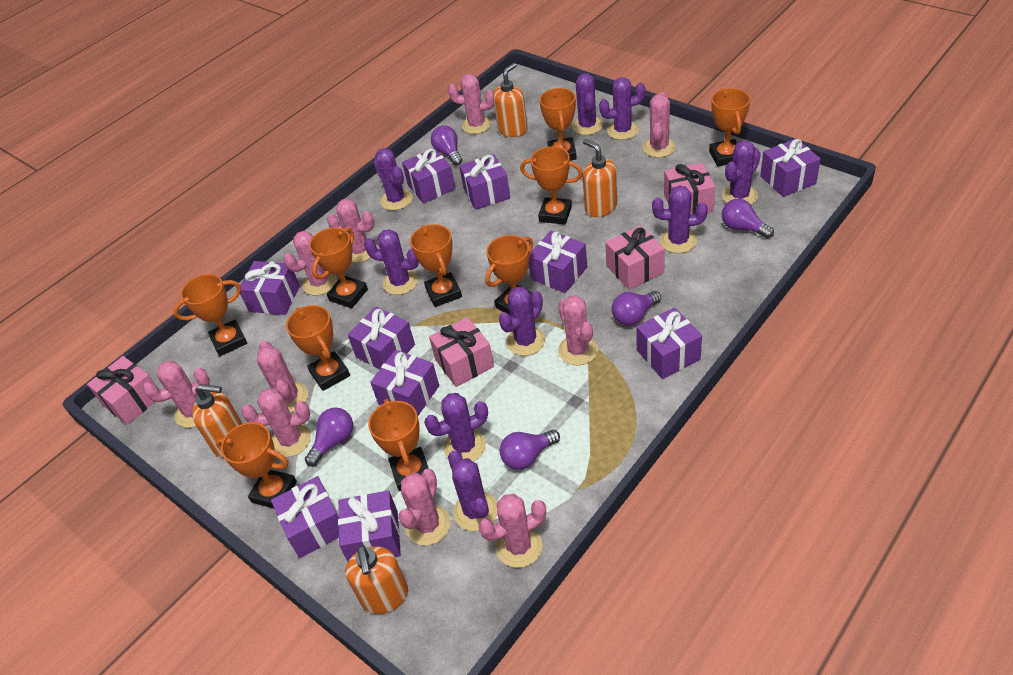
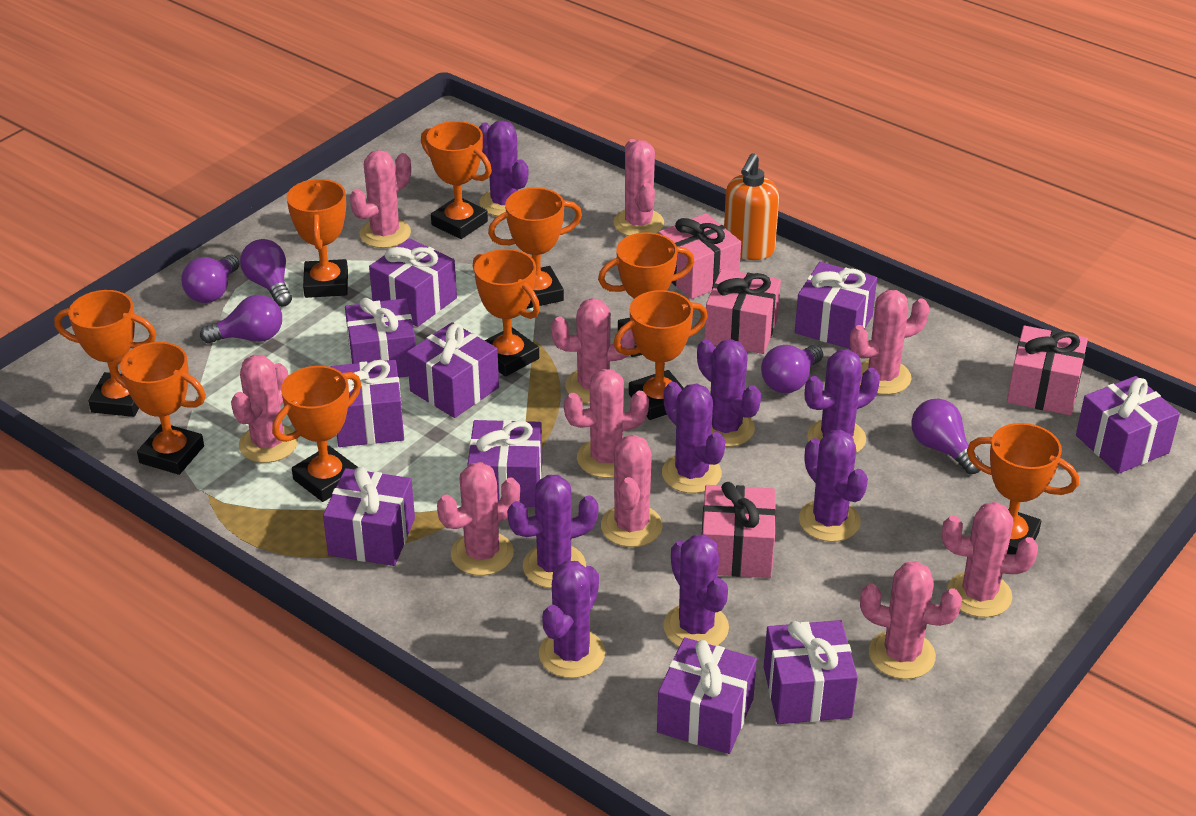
orange soap dispenser: 4 -> 1
purple cactus: 9 -> 8

